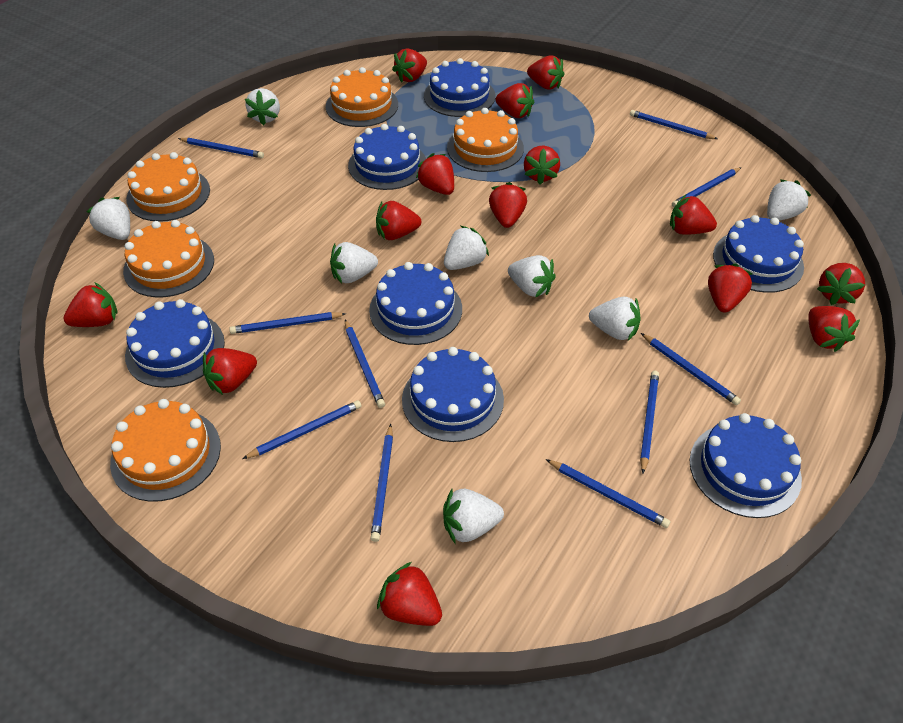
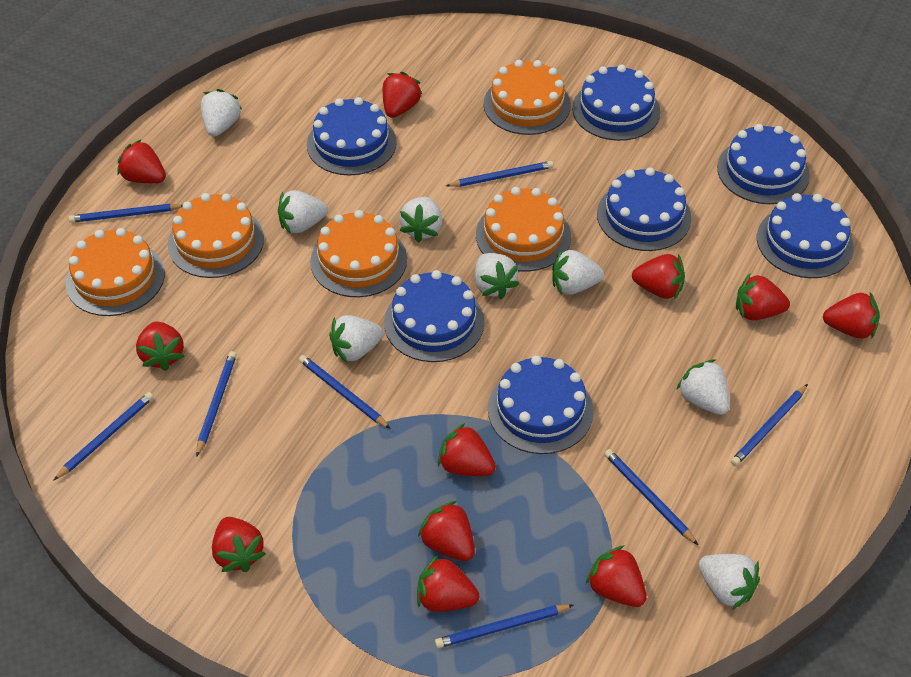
blue pencil: 10 -> 8
red strawberry: 14 -> 11

